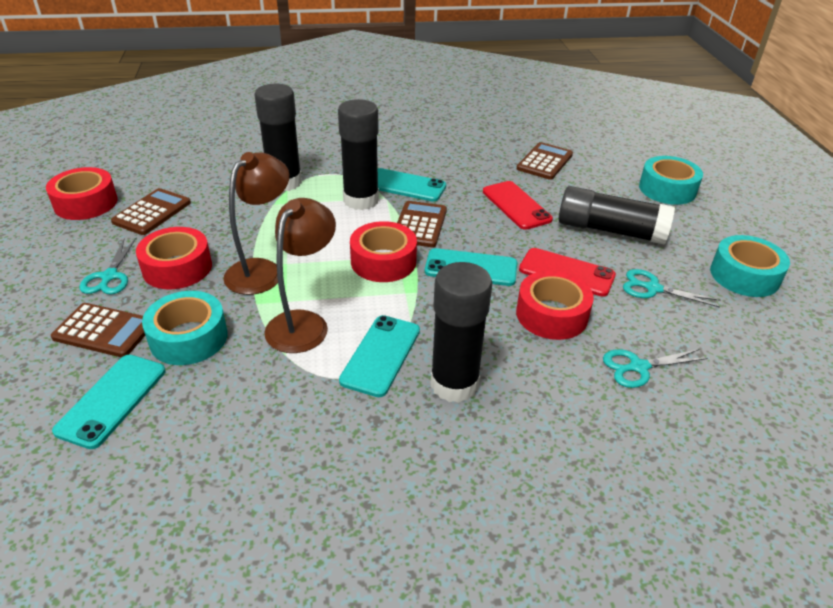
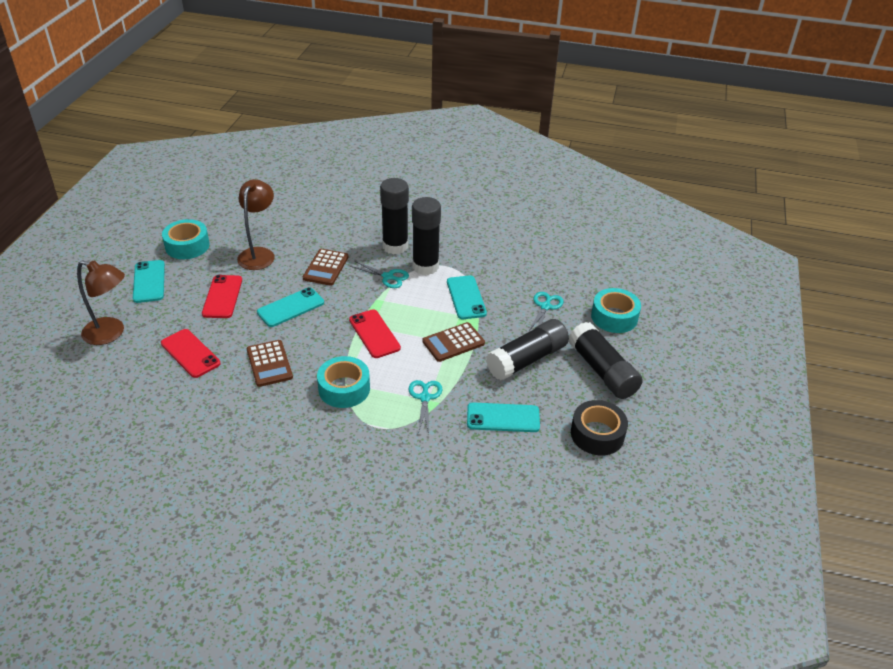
black tape: 0 -> 1
brown calculator: 4 -> 3
red phone: 2 -> 3
red tape: 4 -> 0

